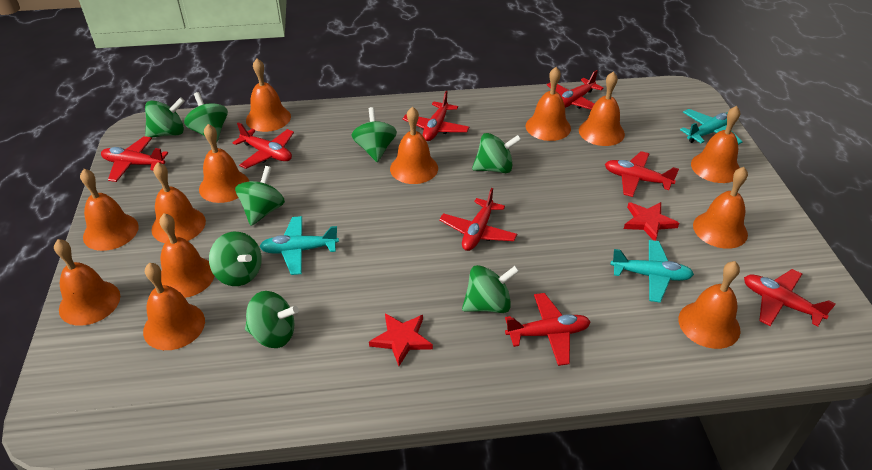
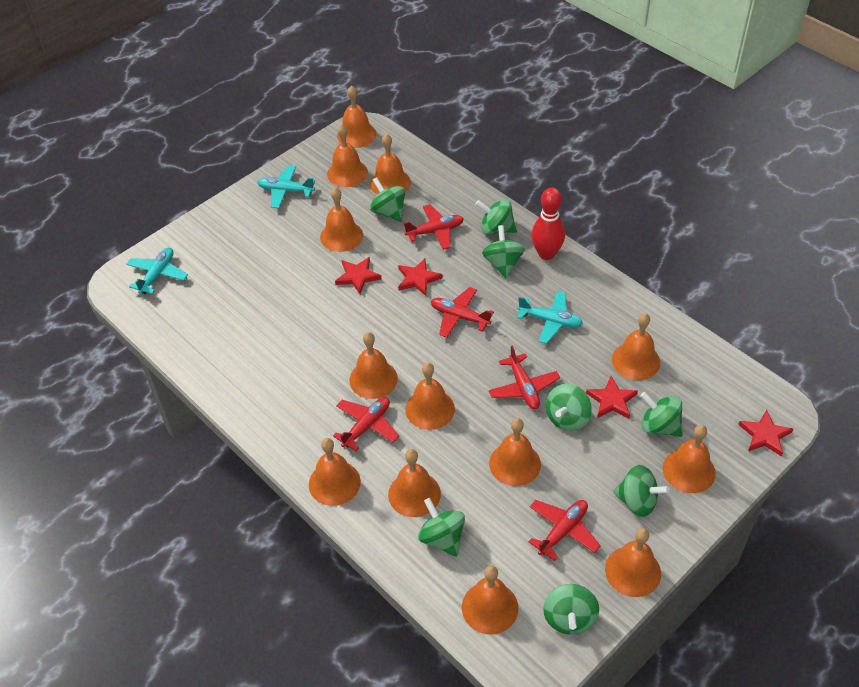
red bowling pin: 0 -> 1
red plane: 8 -> 5
red star: 2 -> 4

